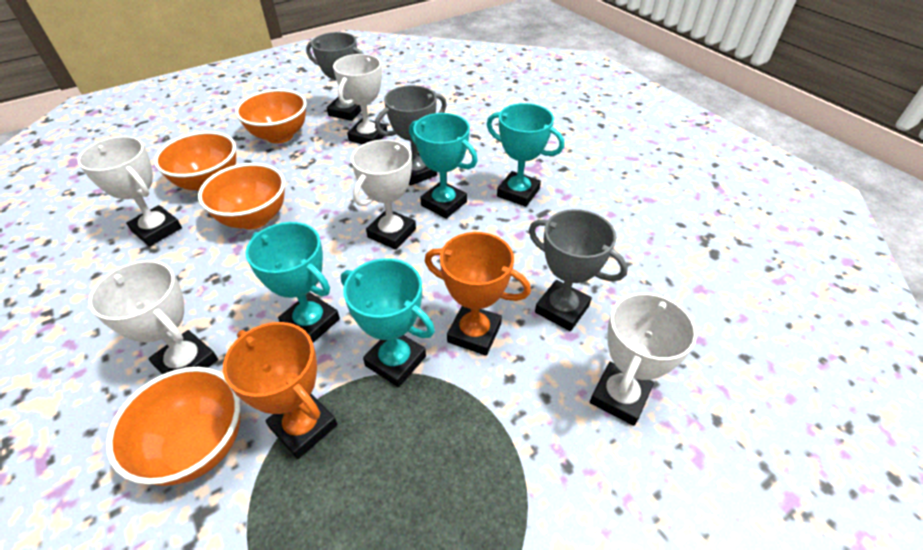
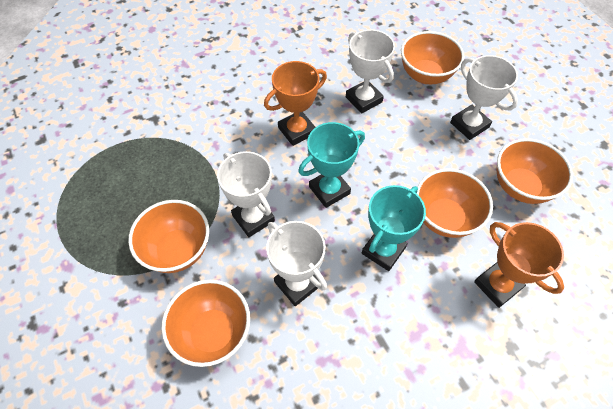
grey trophy: 3 -> 0
orange bowl: 4 -> 5
turquoise trophy: 4 -> 2
white trophy: 5 -> 4

